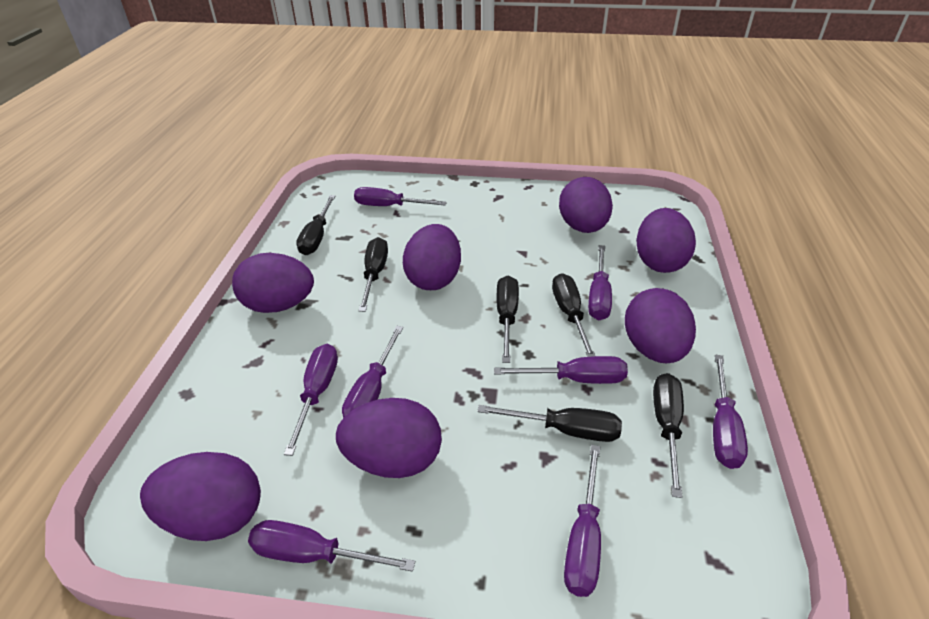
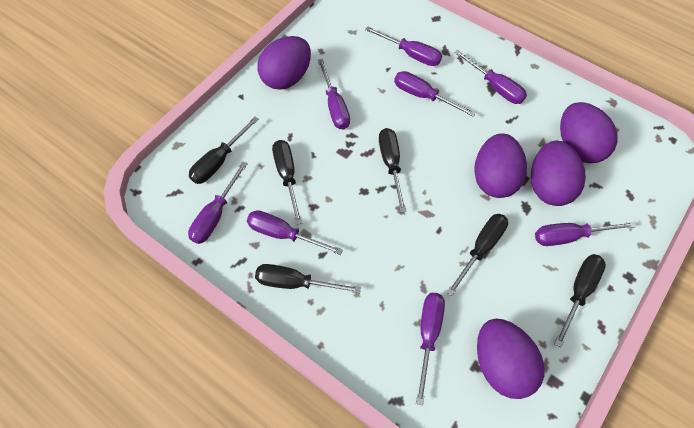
purple egg: 7 -> 5

